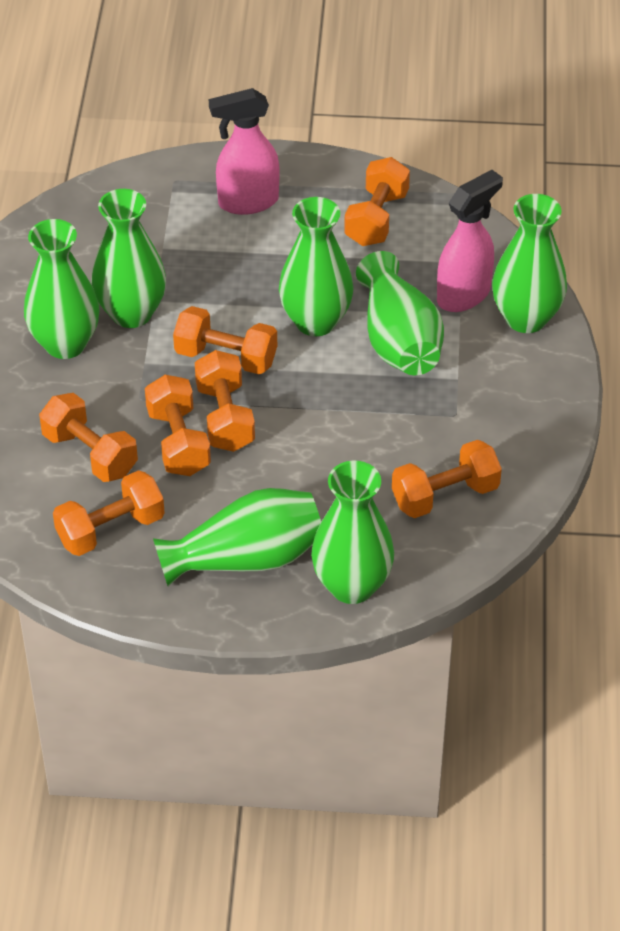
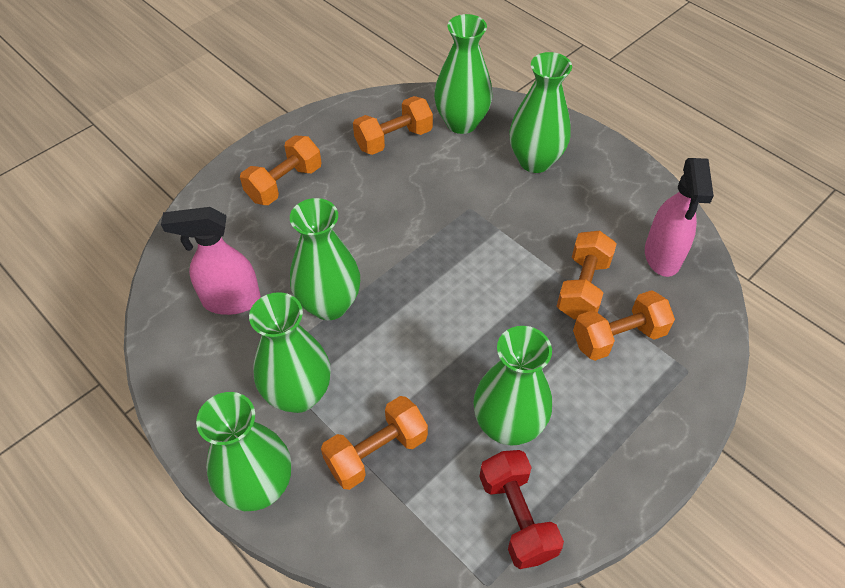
green vase: 7 -> 6
orange dumbbell: 7 -> 5
red dumbbell: 0 -> 1

